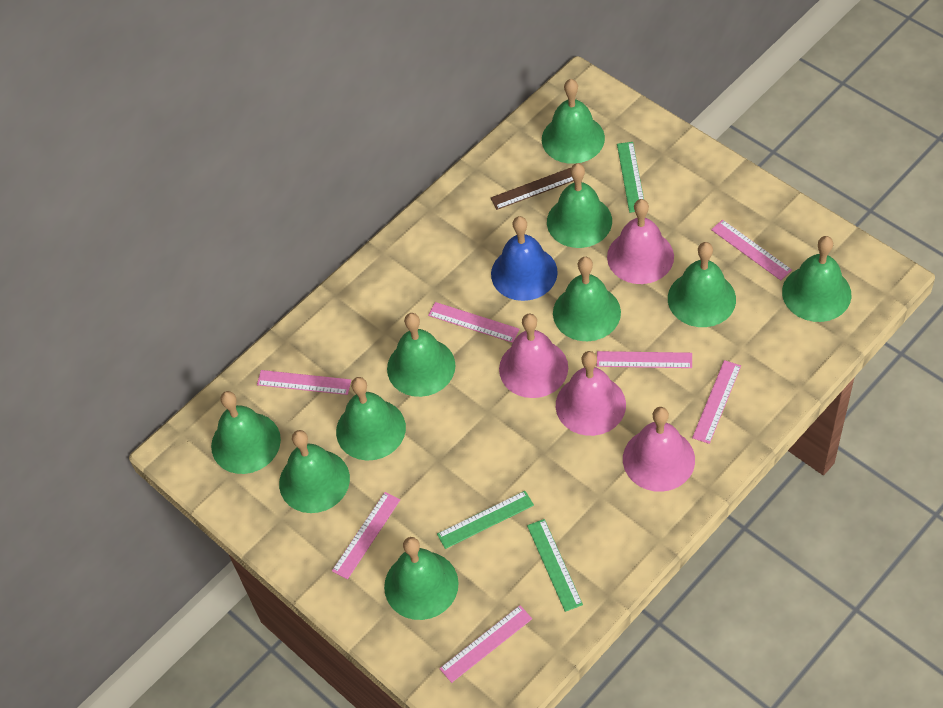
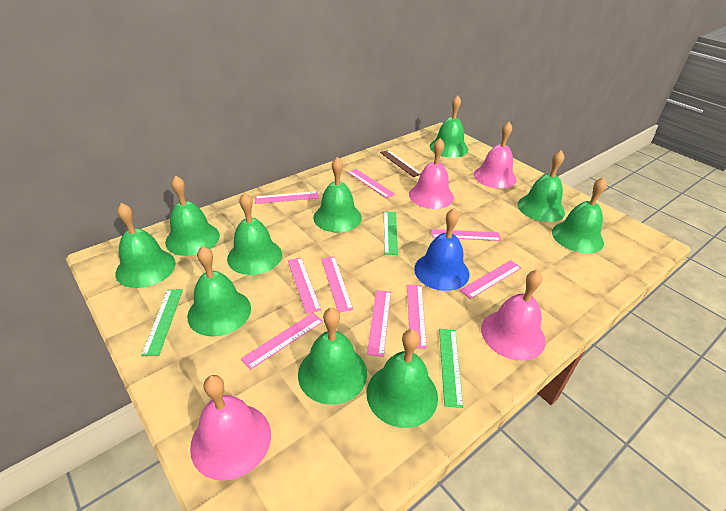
pink ruler: 7 -> 9

